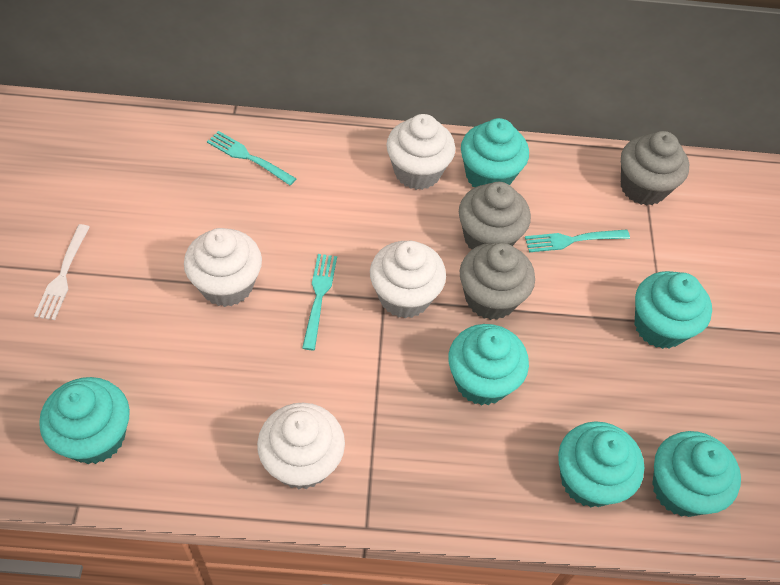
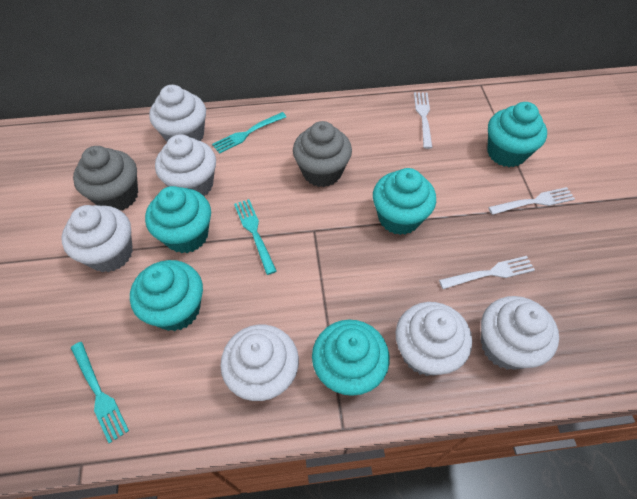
grey cupcake: 3 -> 2
turquoise cupcake: 6 -> 5
white cupcake: 4 -> 6
white fork: 1 -> 3

